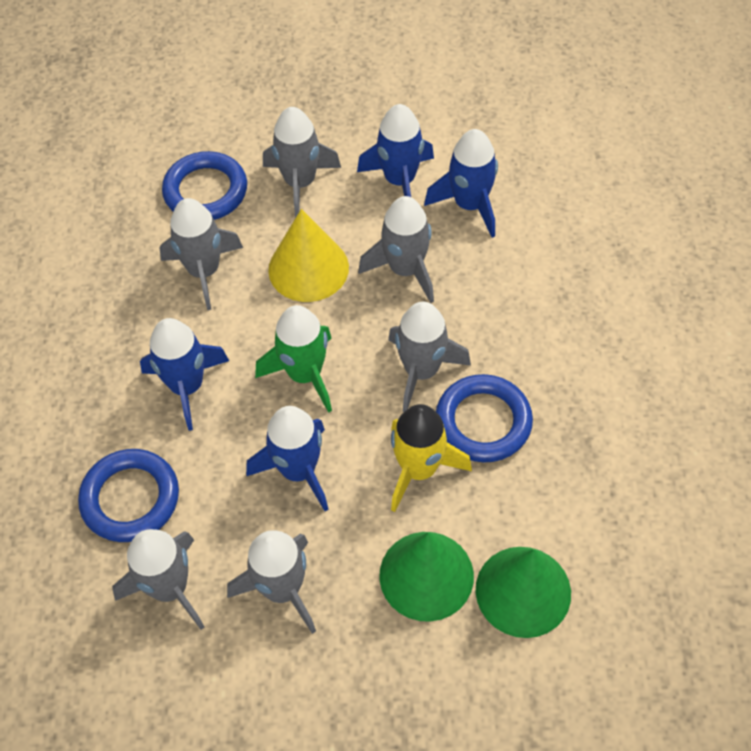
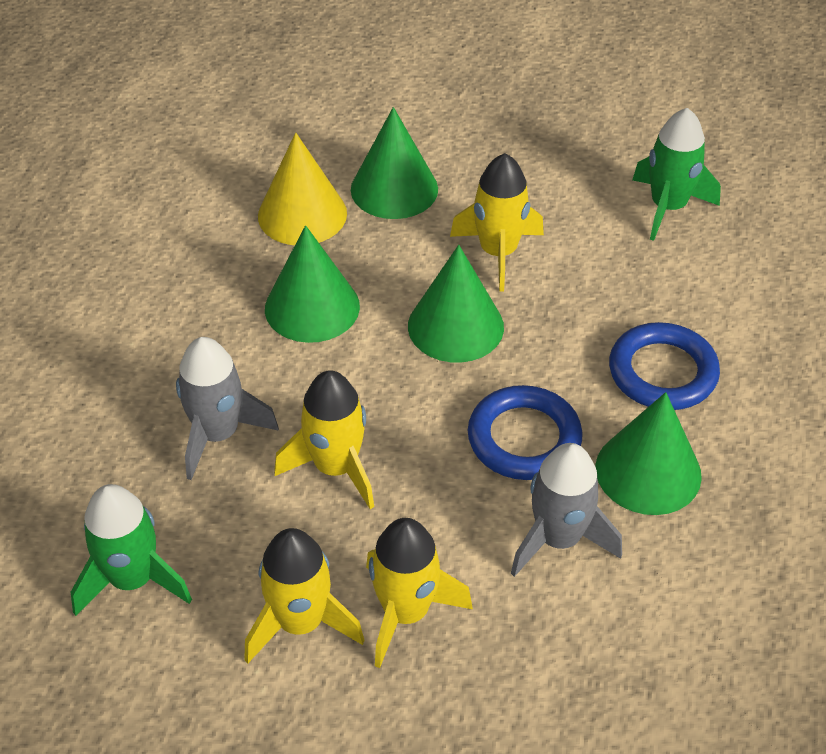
blue ring: 3 -> 2
blue rocket: 4 -> 0
green cone: 2 -> 4
green rocket: 1 -> 2
grey rocket: 6 -> 2
yellow rocket: 1 -> 4

